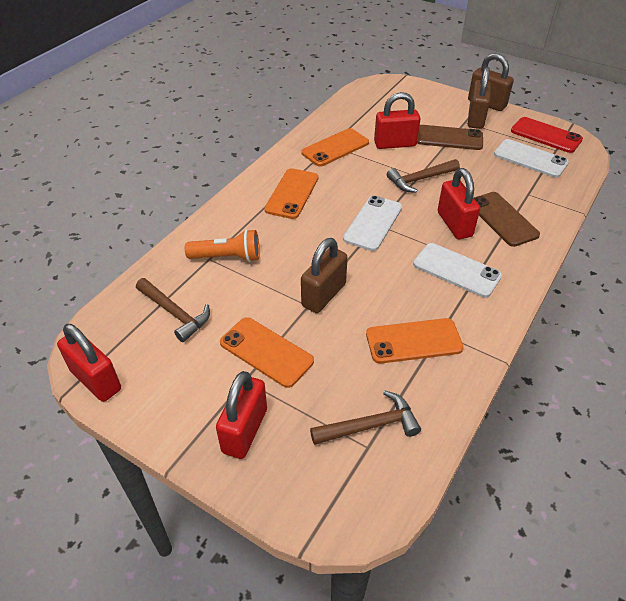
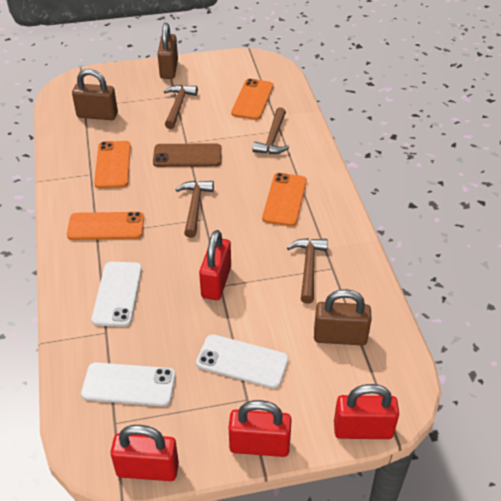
brown hammer: 3 -> 4
brown phone: 2 -> 1
orange flashlight: 1 -> 0
red phone: 1 -> 0

